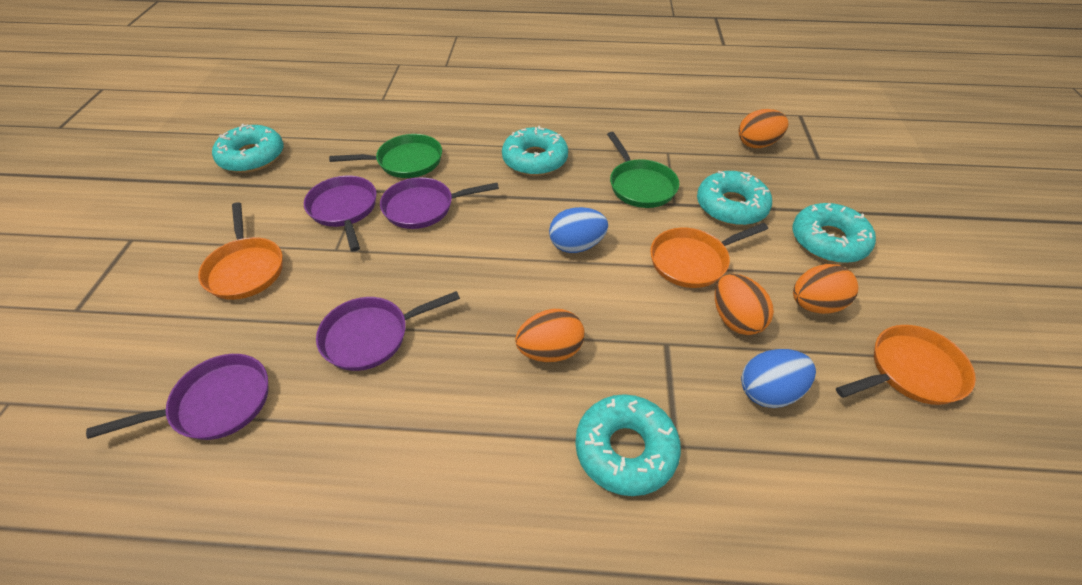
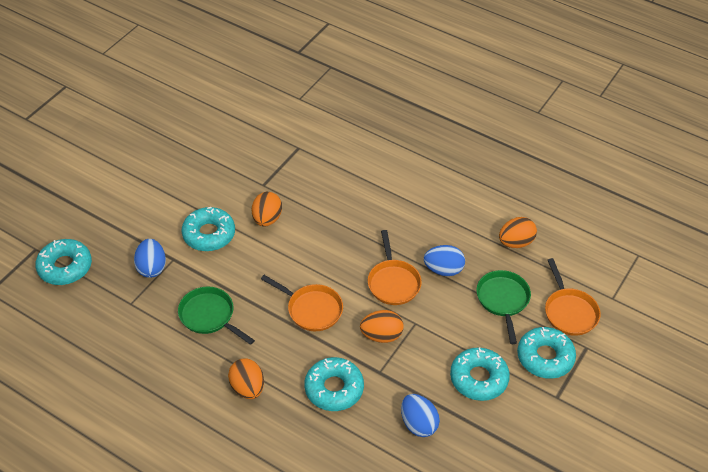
blue egg: 2 -> 3
purple pan: 4 -> 0

